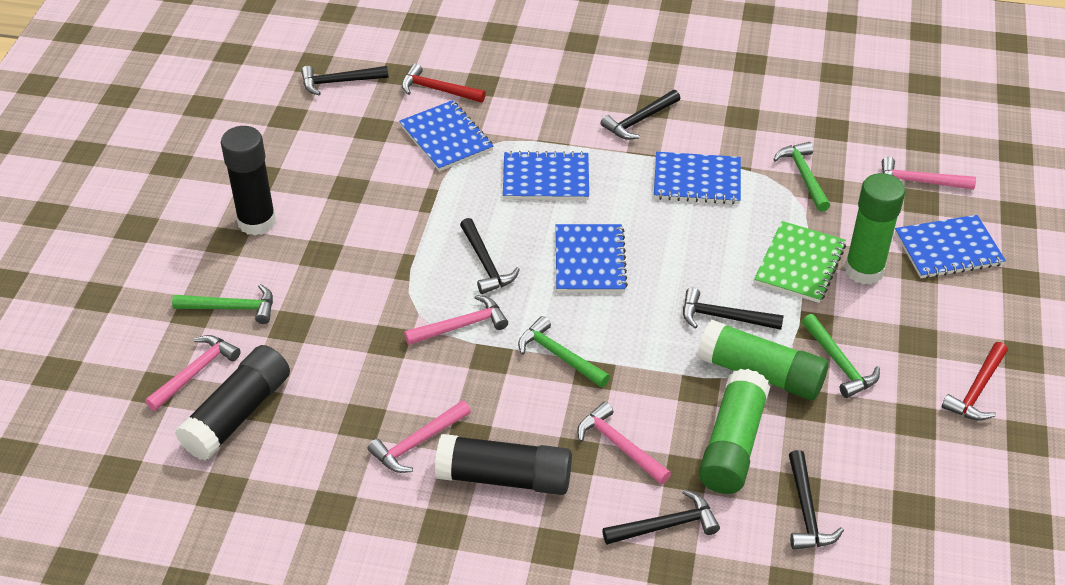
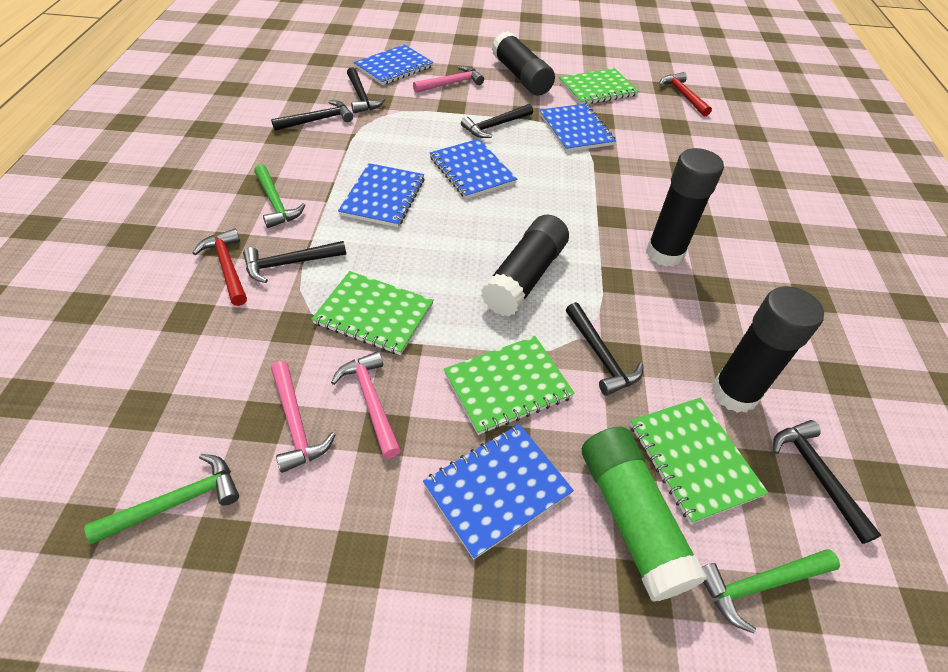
black glue stick: 3 -> 4
green glue stick: 3 -> 1
green hammer: 4 -> 3
green notebook: 1 -> 4
pink hammer: 5 -> 3

